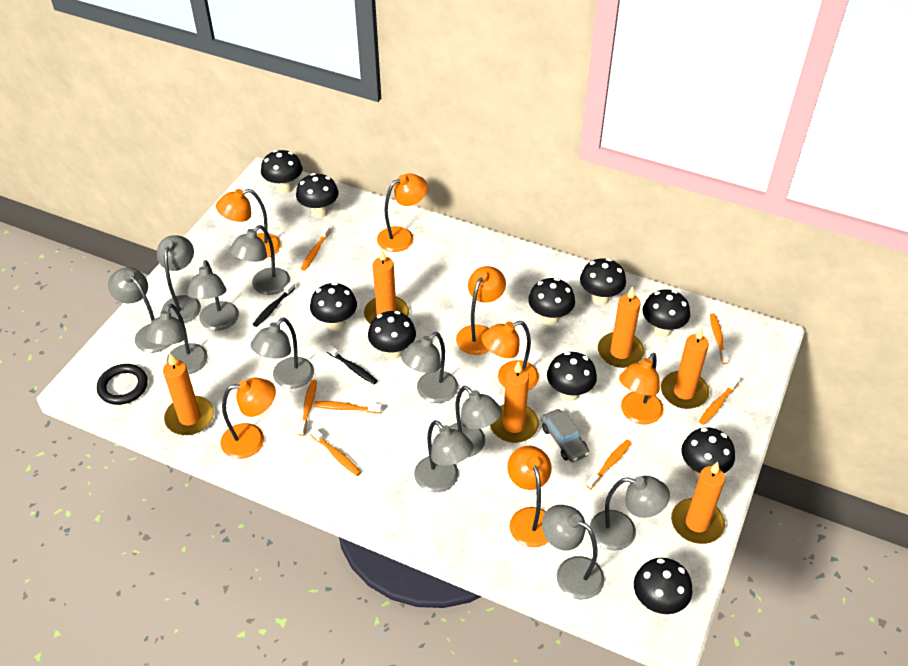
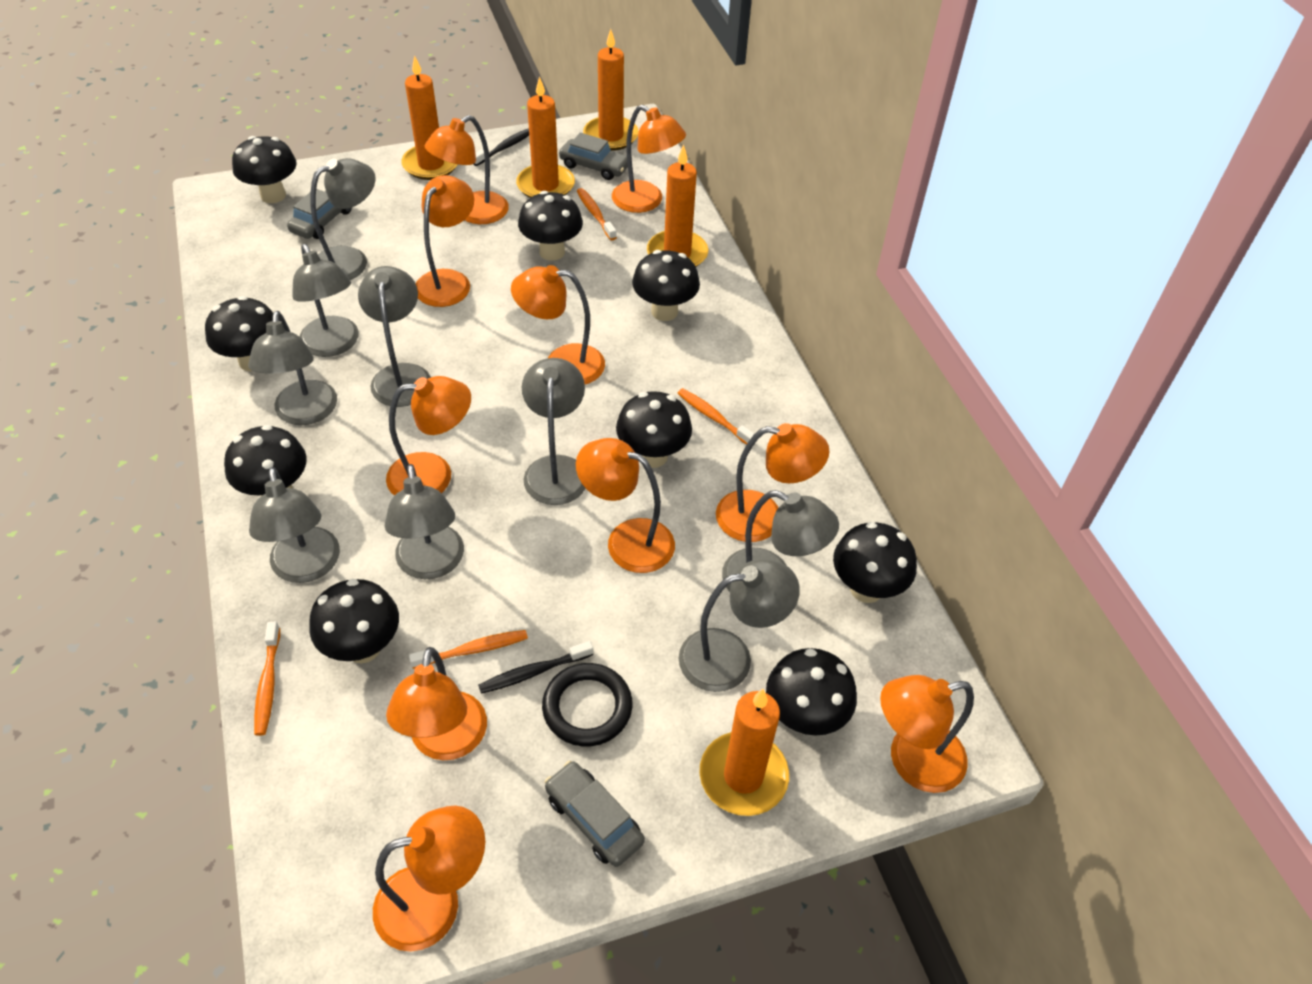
black mushroom: 10 -> 9
grey car: 1 -> 3
grey lamp: 11 -> 9
orange candle: 6 -> 5
orange lamp: 7 -> 10
orange toothbrush: 7 -> 4

